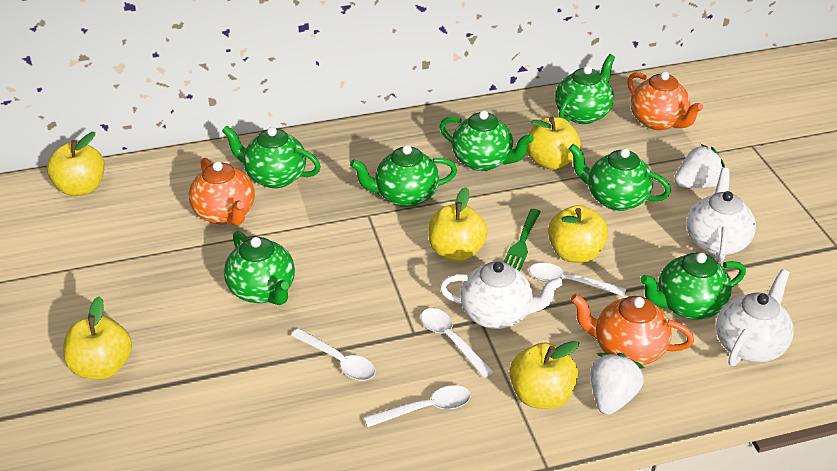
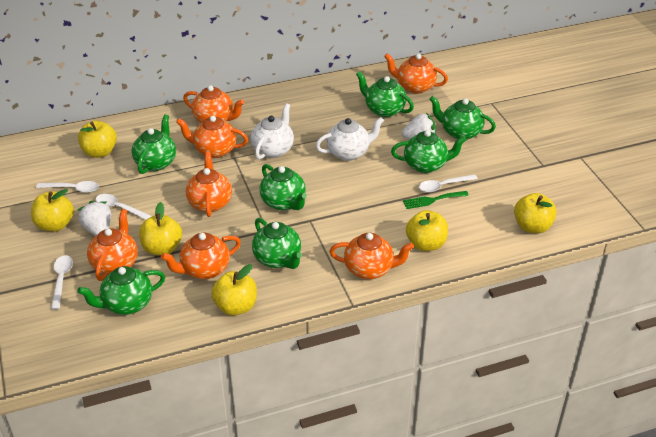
orange teapot: 3 -> 7
white teapot: 3 -> 2

